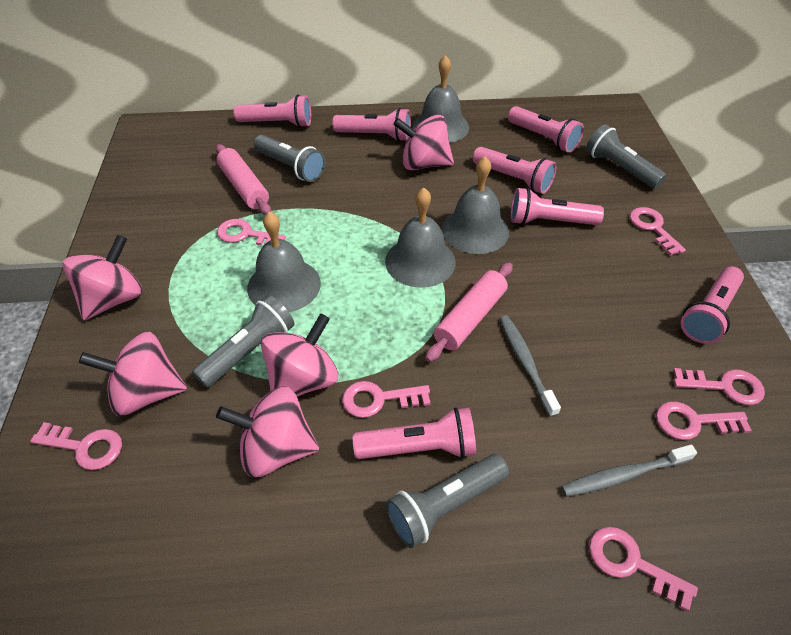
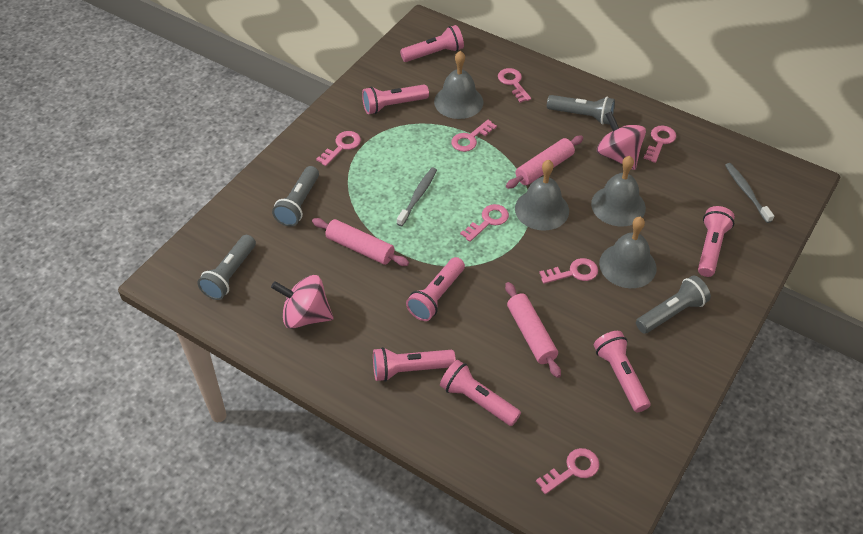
pink rolling pin: 2 -> 3
pink spinning top: 5 -> 2

